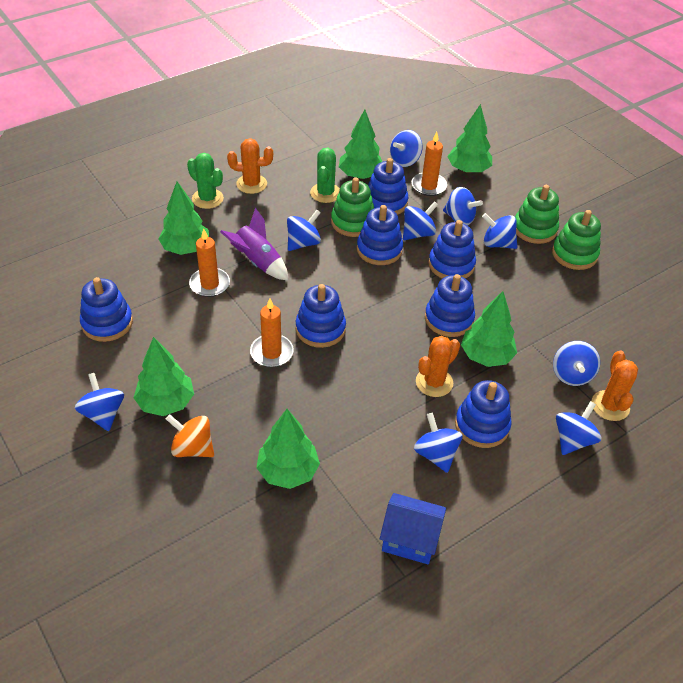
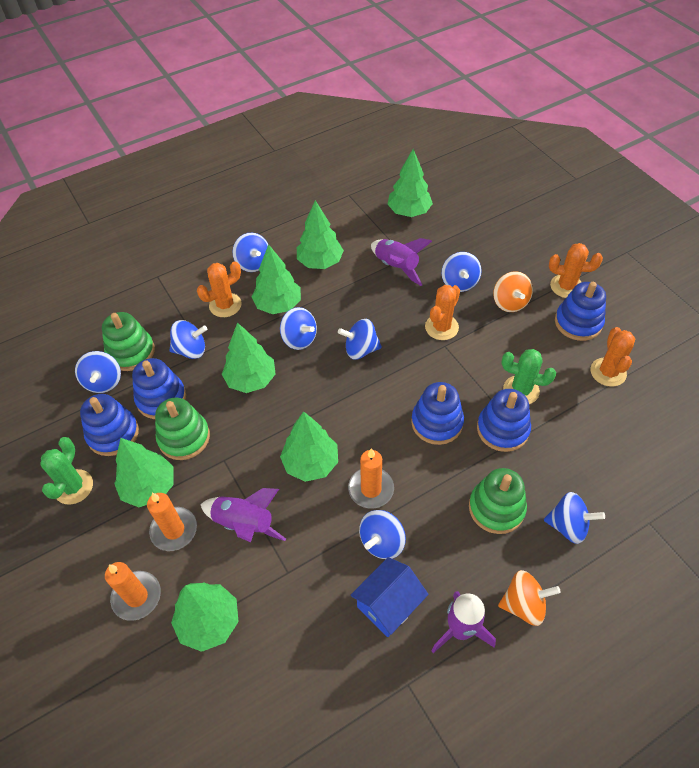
blue spinning top: 9 -> 8
blue stacking toy: 7 -> 5
green tree: 6 -> 7
orange cactus: 3 -> 4
orange spinning top: 1 -> 2
purple rocket: 1 -> 3

